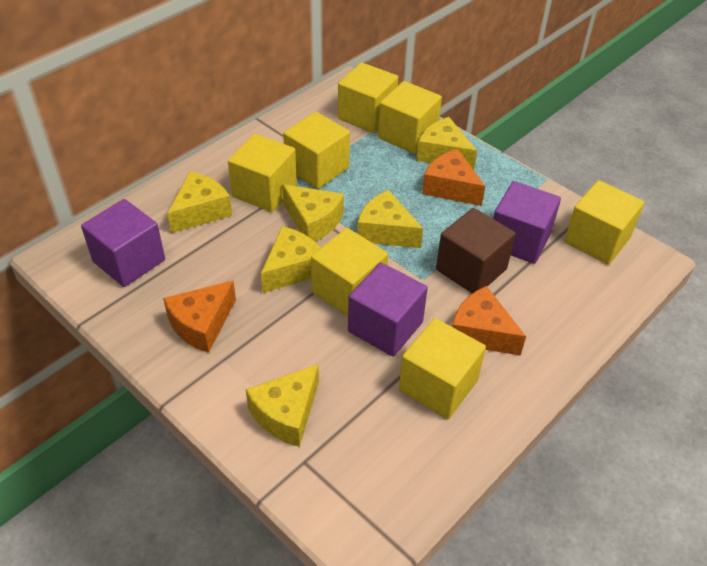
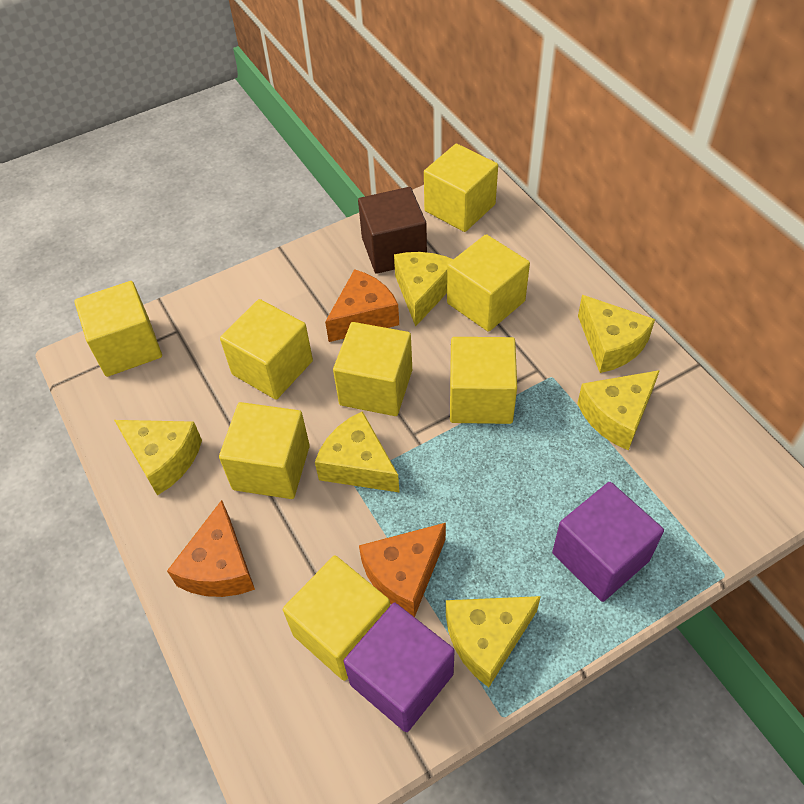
purple cube: 3 -> 2
yellow cube: 7 -> 8

